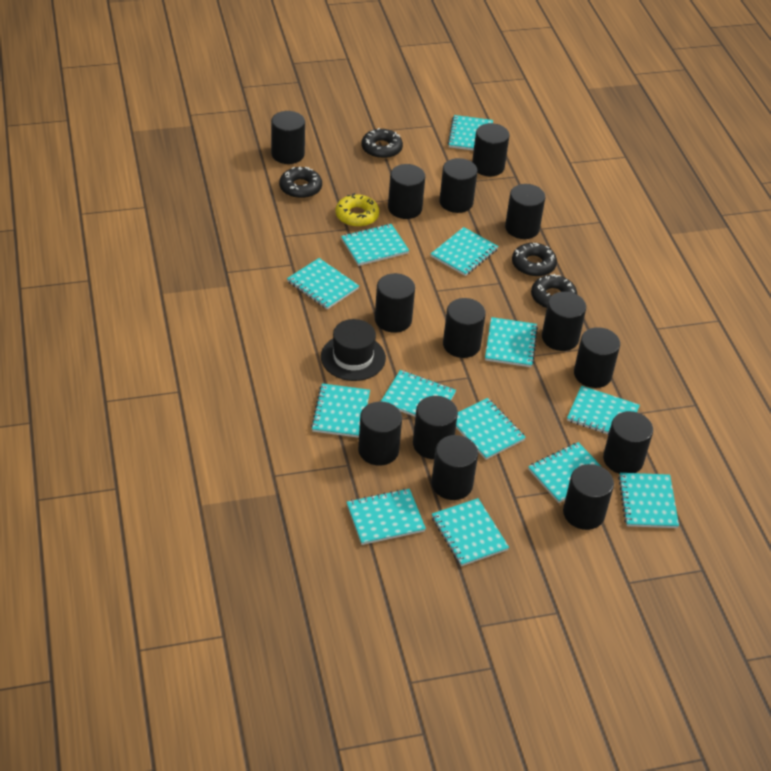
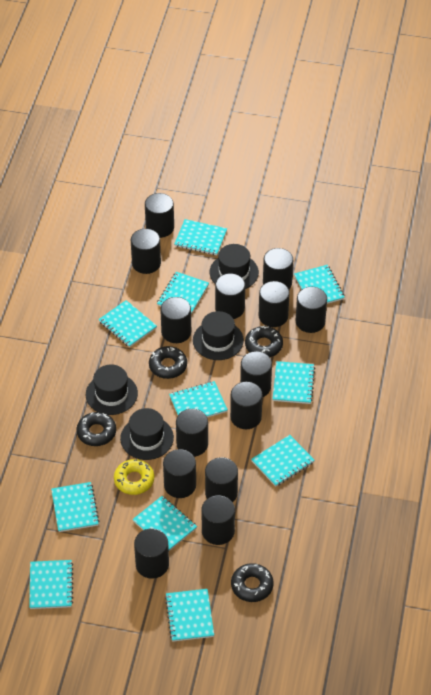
black hat: 1 -> 4
turquoise notebook: 13 -> 11

